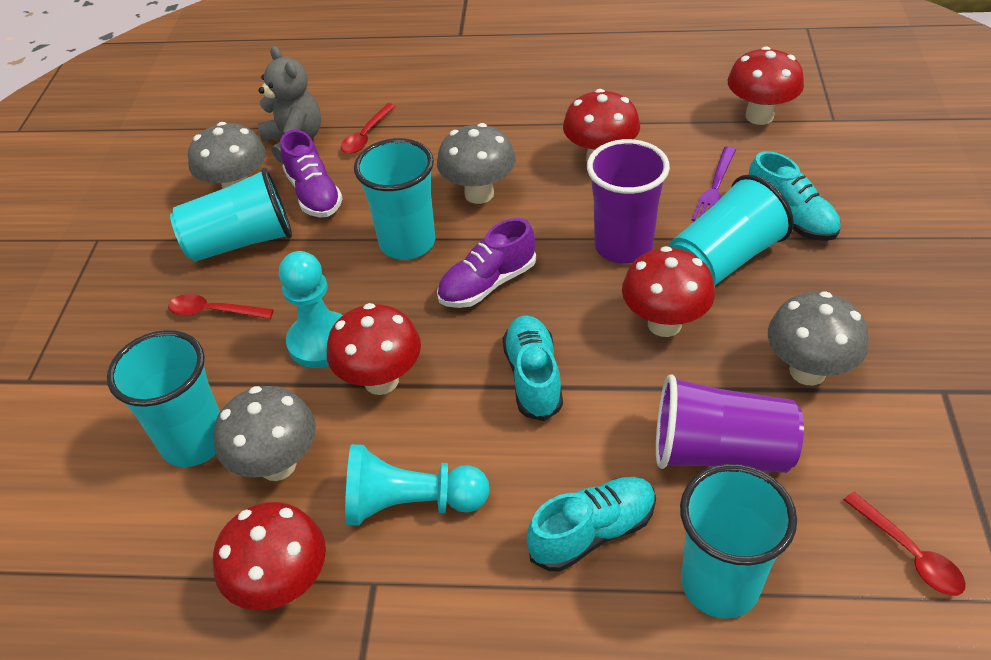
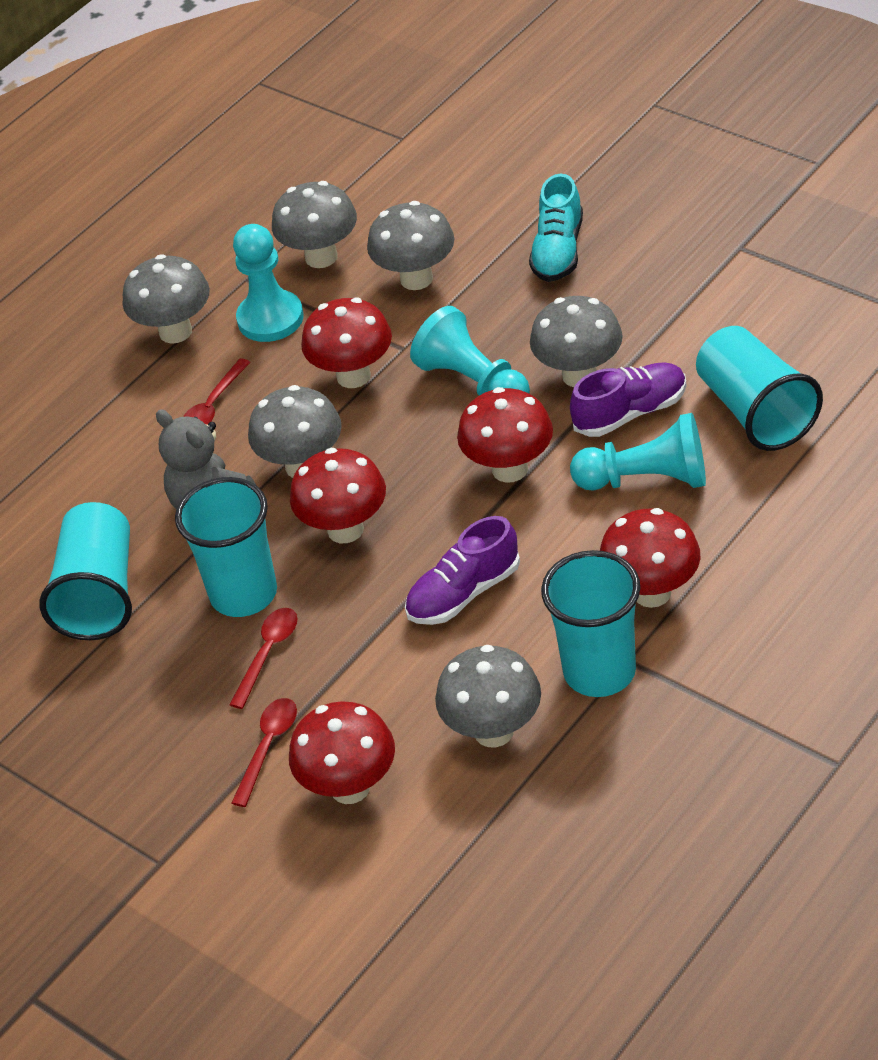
grey mushroom: 4 -> 6
purple cup: 2 -> 0
purple fork: 1 -> 0
turquoise cup: 5 -> 4
turquoise pawn: 2 -> 3
turquoise shoe: 3 -> 1

